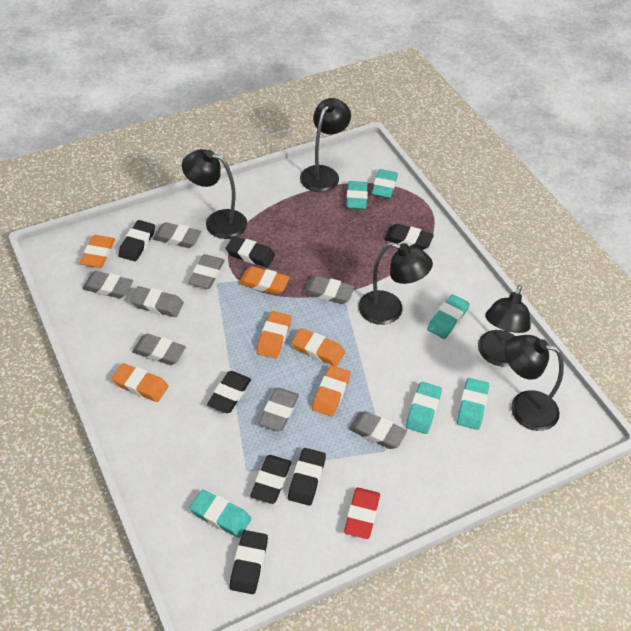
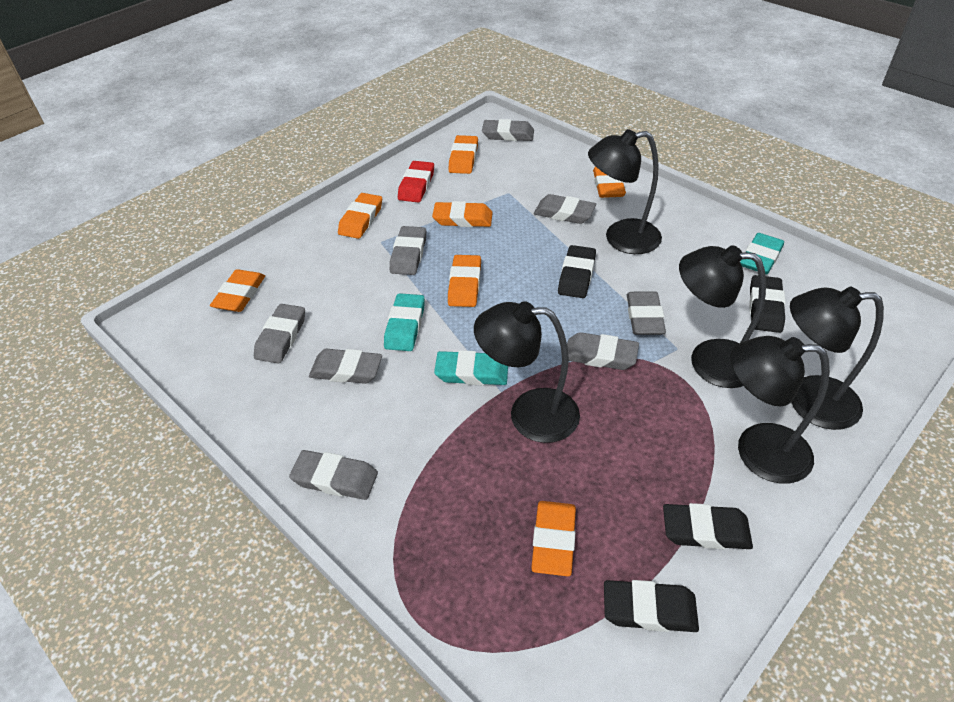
black eraser: 7 -> 4
orange eraser: 6 -> 7
turquoise eraser: 6 -> 3

